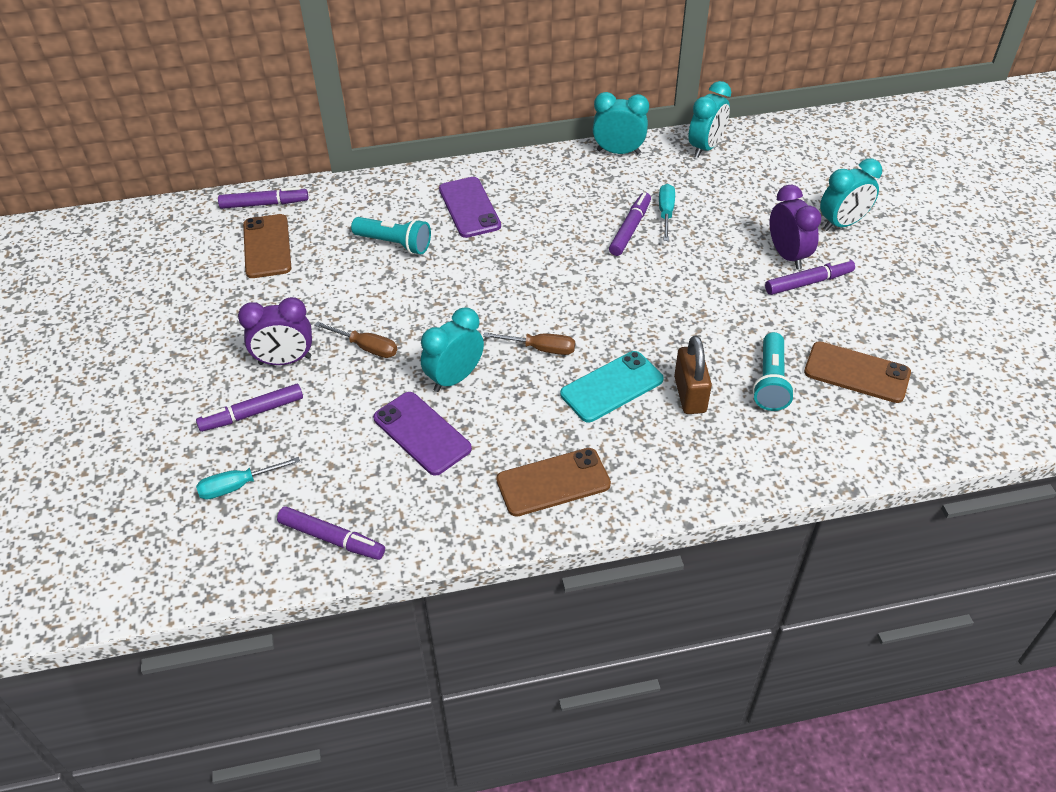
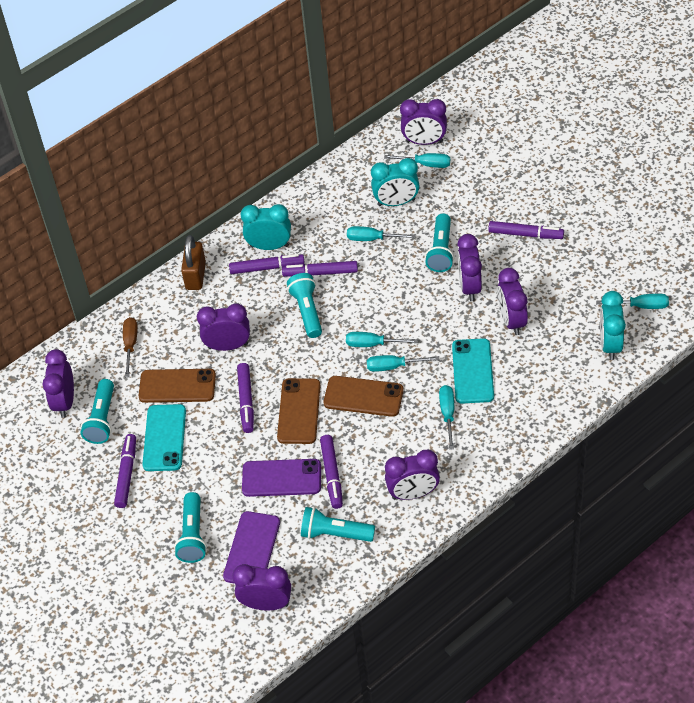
brown screwdriver: 2 -> 1
purple clock: 2 -> 7
purple marker: 5 -> 6
turquoise clock: 4 -> 3
turquoise flashlight: 2 -> 5
turquoise phone: 1 -> 2
turquoise screwdriver: 2 -> 6

